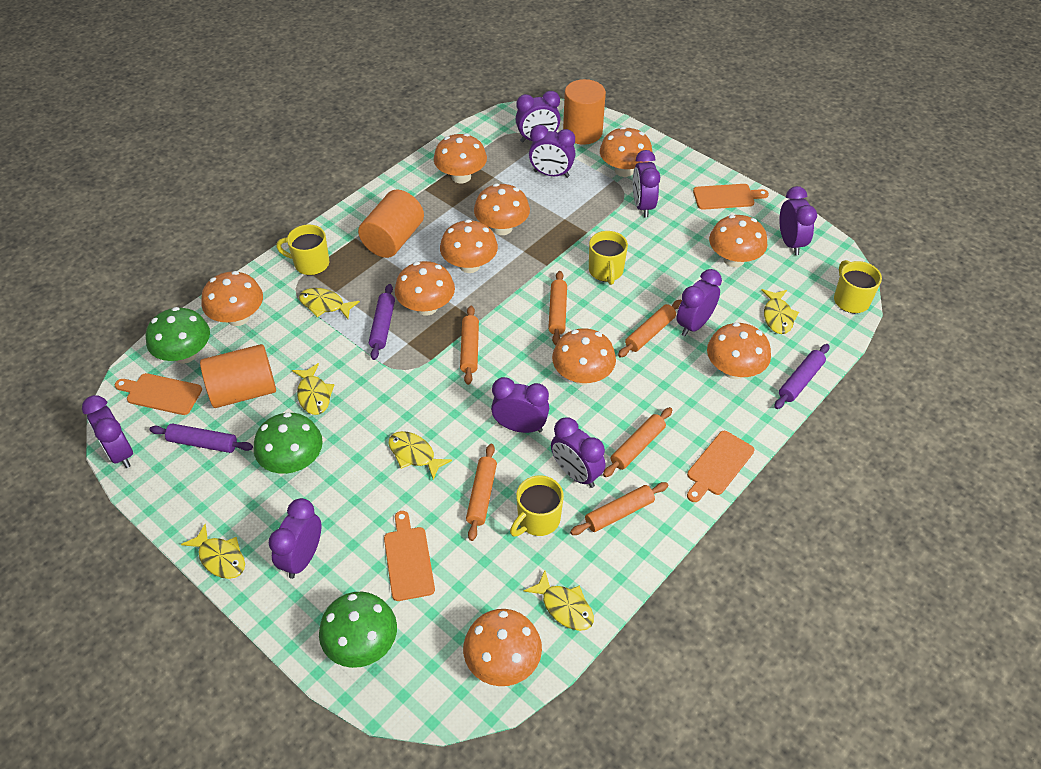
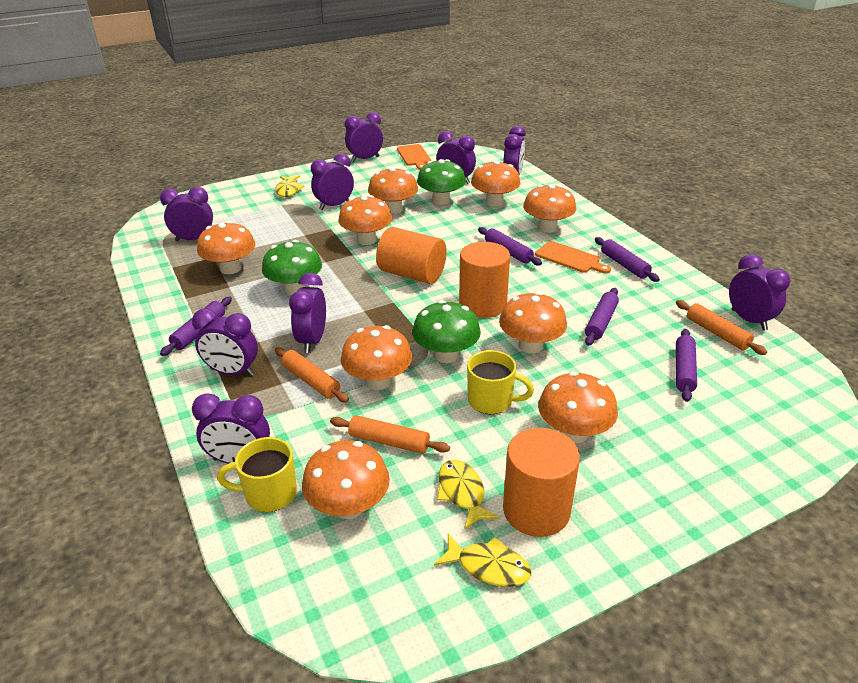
orange cutting board: 4 -> 2
orange mushroom: 10 -> 9
orange rolling pin: 6 -> 3
purple rolling pin: 3 -> 5
yellow fish: 6 -> 3
yellow mug: 4 -> 2

